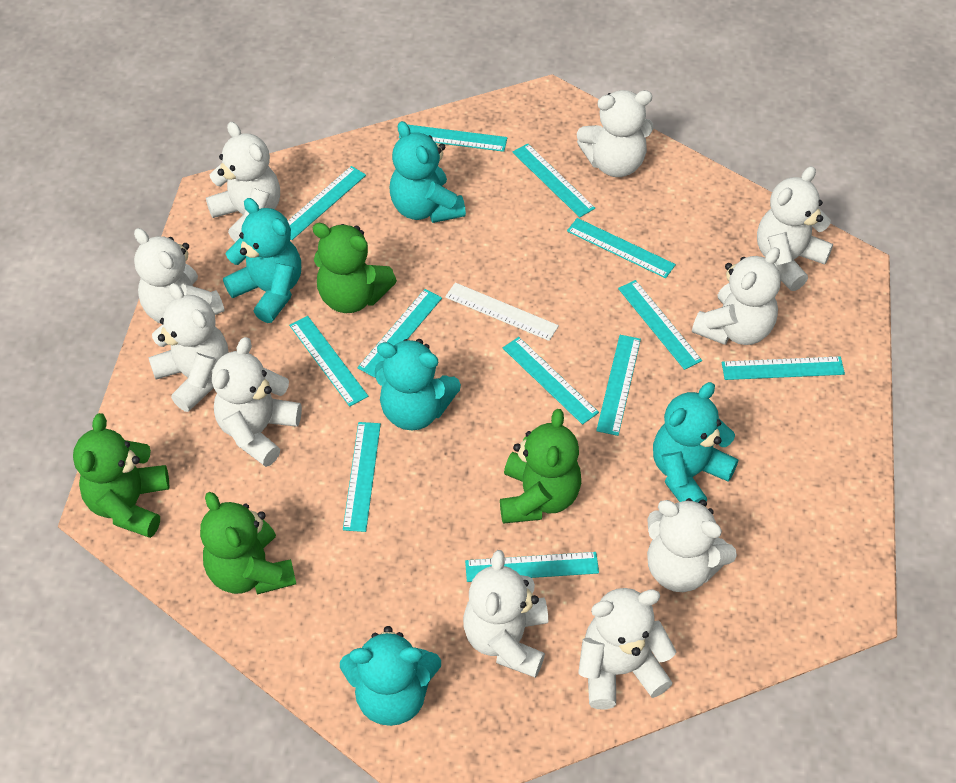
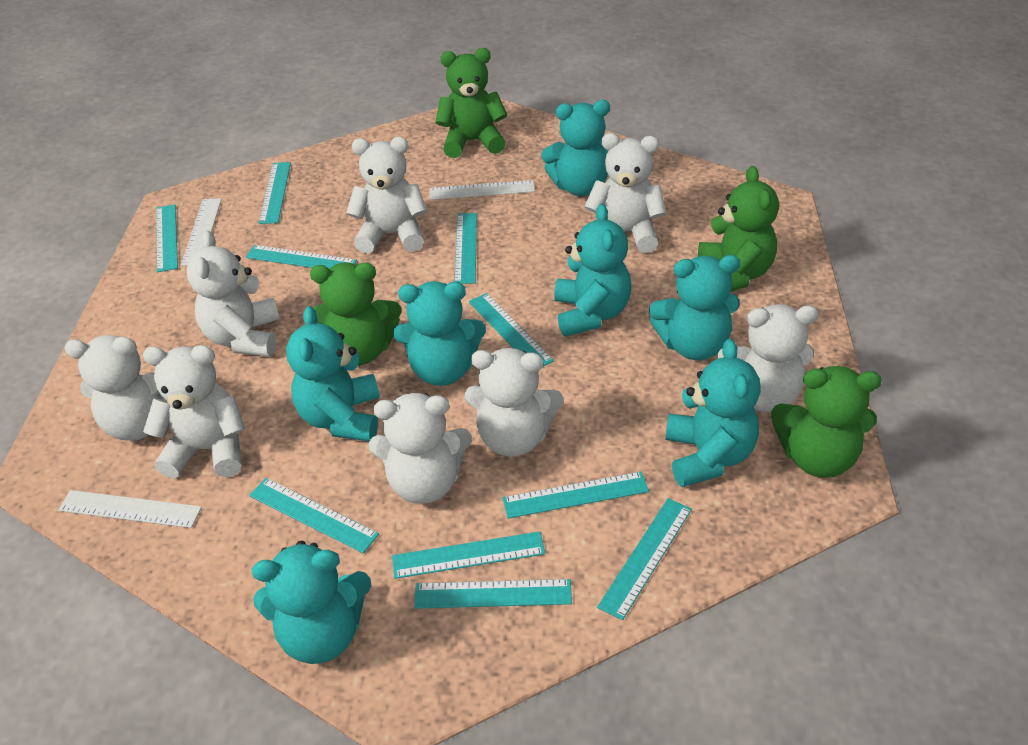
turquoise ruler: 12 -> 10
turquoise teddy bear: 5 -> 7
white ruler: 1 -> 3
white teddy bear: 10 -> 8

